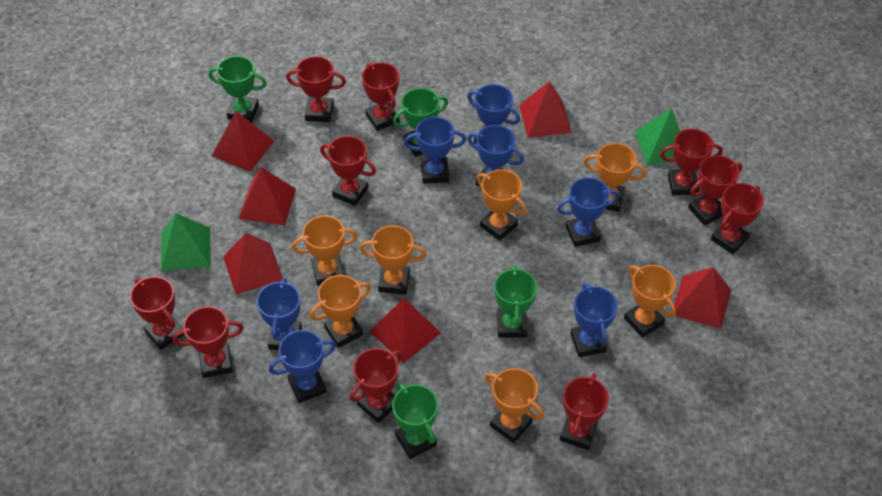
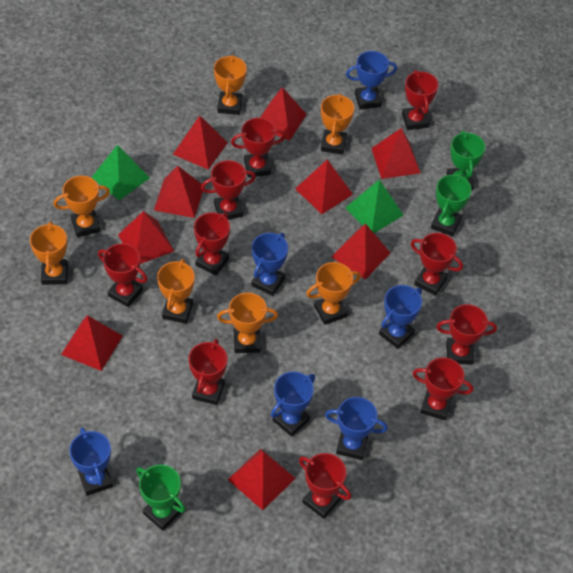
blue trophy: 7 -> 6
green trophy: 4 -> 3
red pyramid: 6 -> 9

